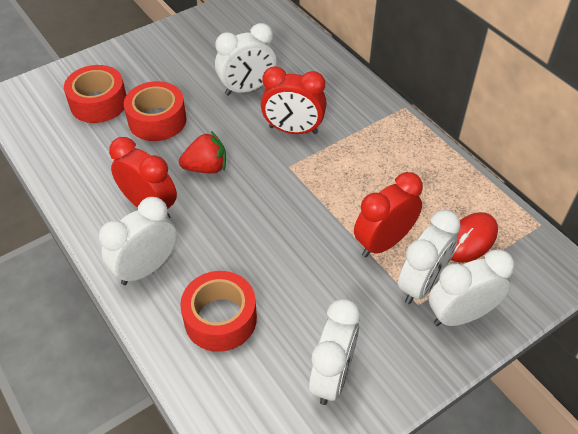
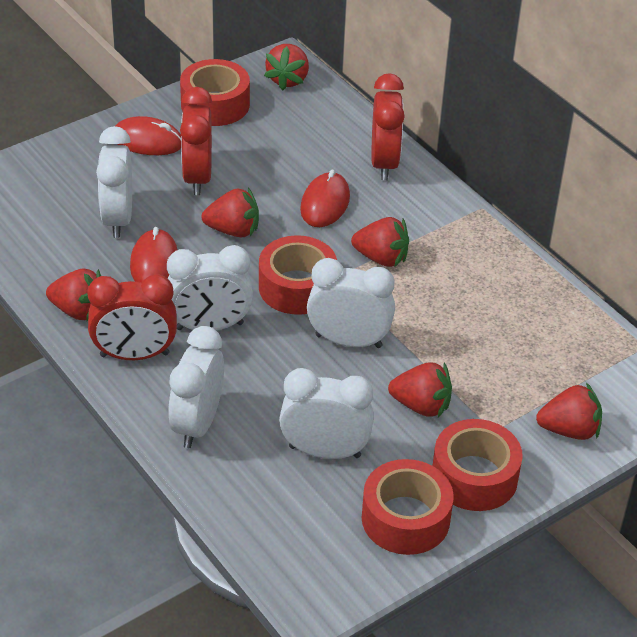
red mouse: 1 -> 3
red strawberry: 1 -> 6
red tape: 3 -> 4

